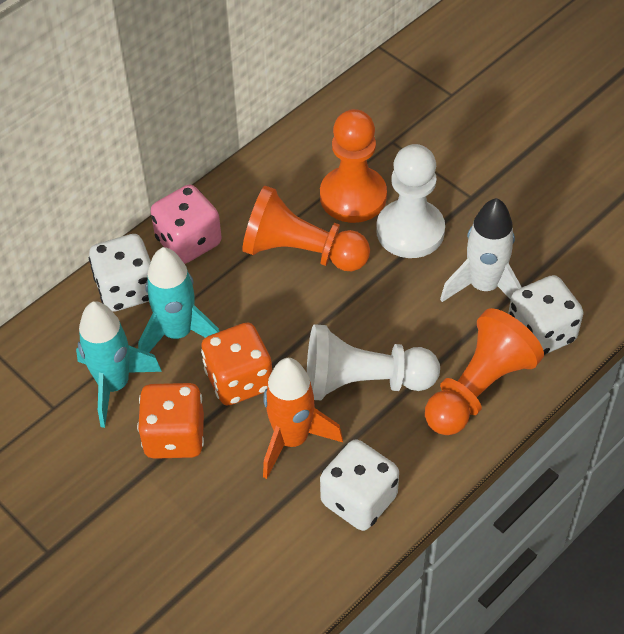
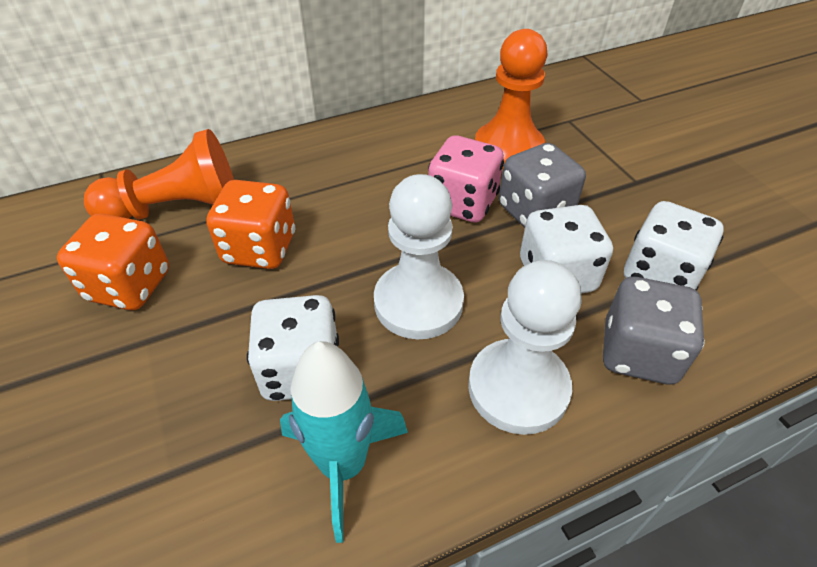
grey dice: 0 -> 2
orange pawn: 3 -> 2
orange rocket: 1 -> 0
turquoise rocket: 2 -> 1
white rocket: 1 -> 0

